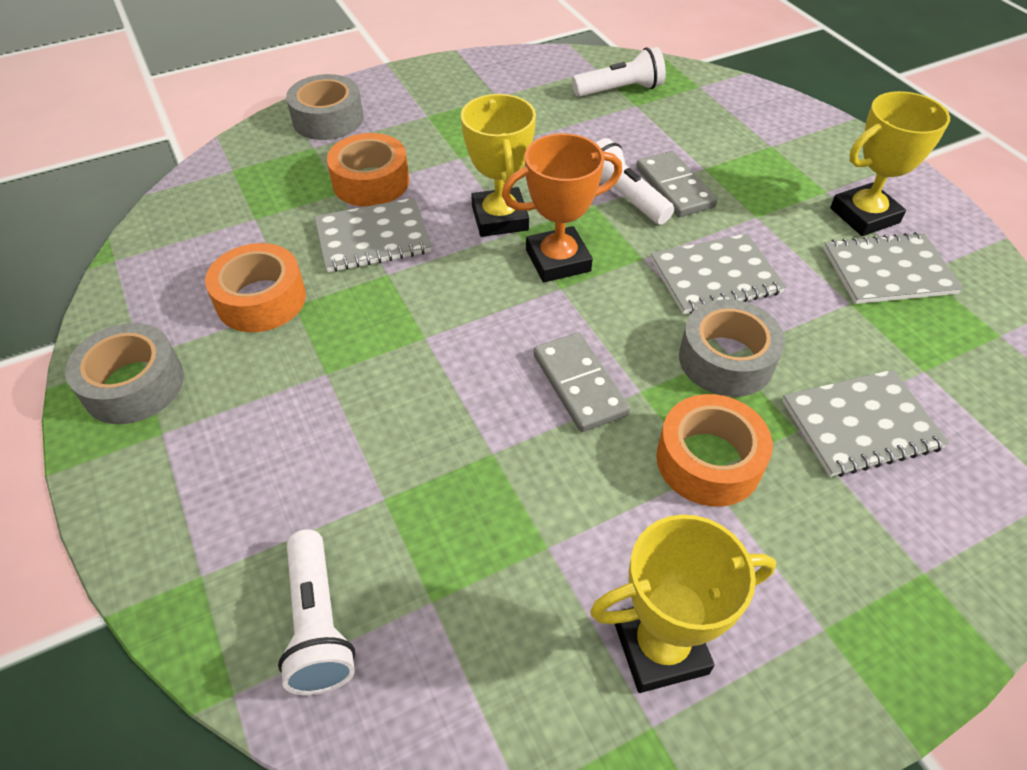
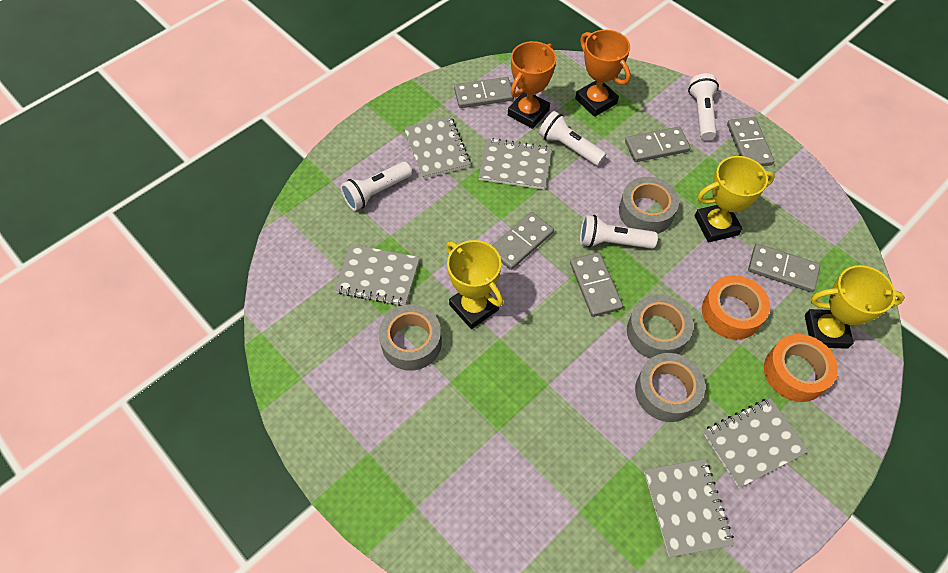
grey domino: 2 -> 6
grey notebook: 4 -> 5
grey tape: 3 -> 4
orange tape: 3 -> 2
orange trophy: 1 -> 2
white flashlight: 3 -> 4

